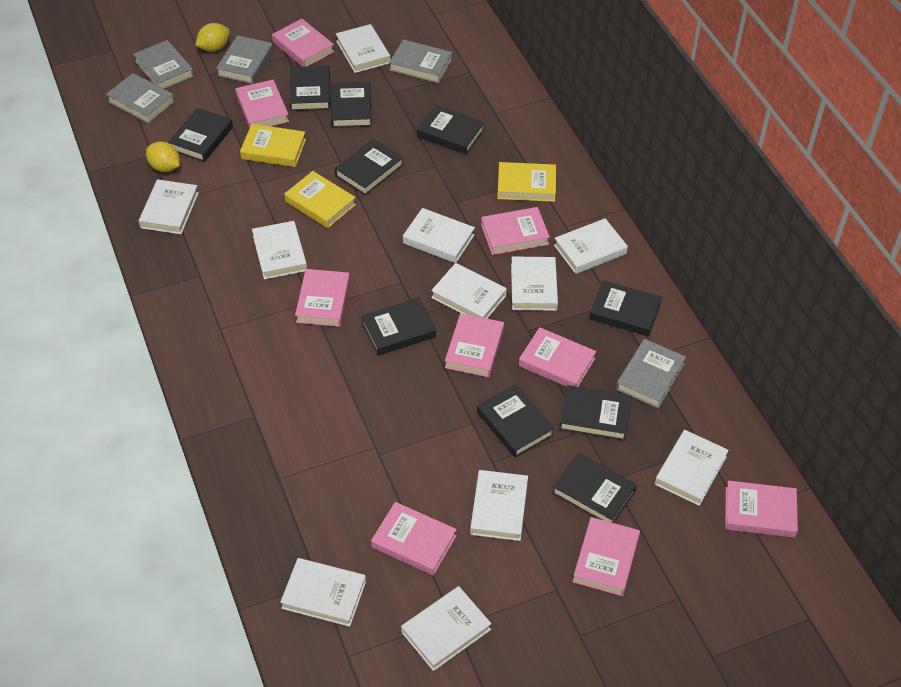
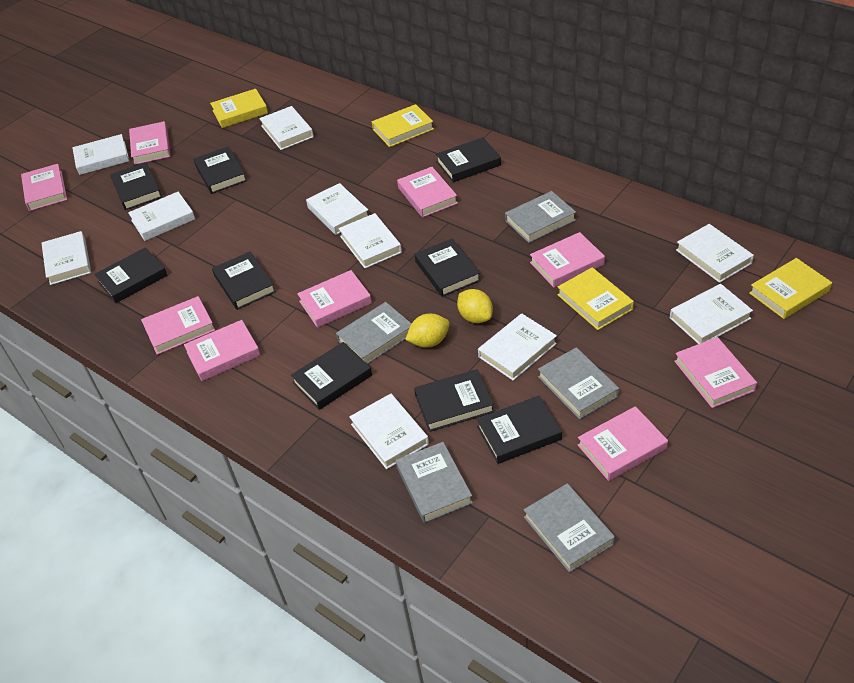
black book: 10 -> 9
white book: 11 -> 10
yellow book: 3 -> 4

